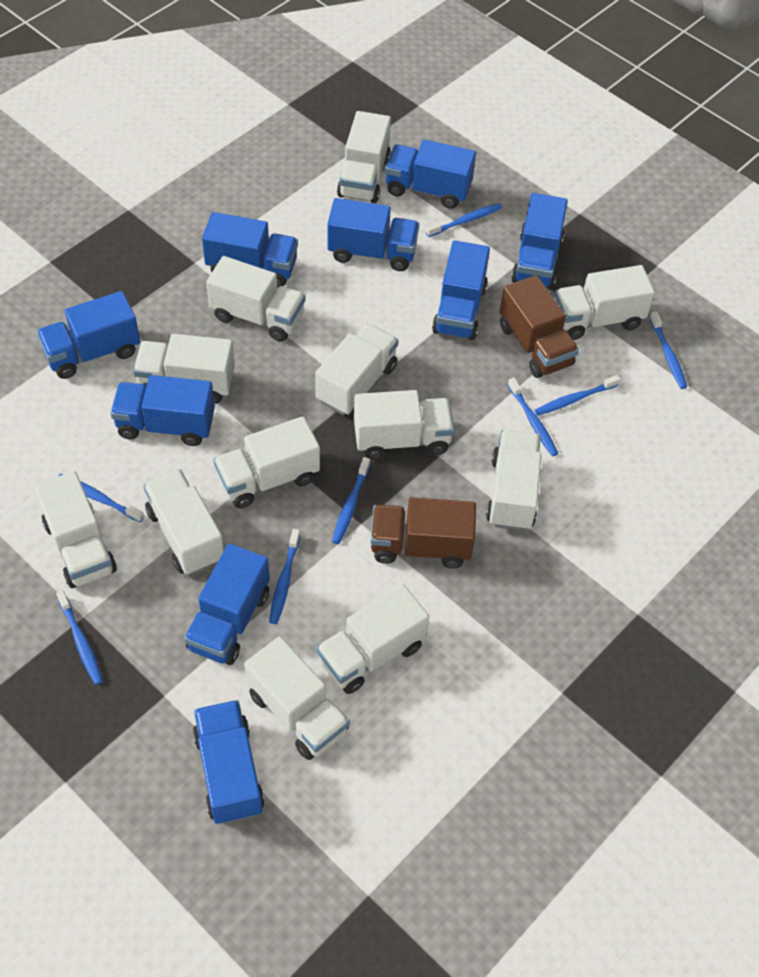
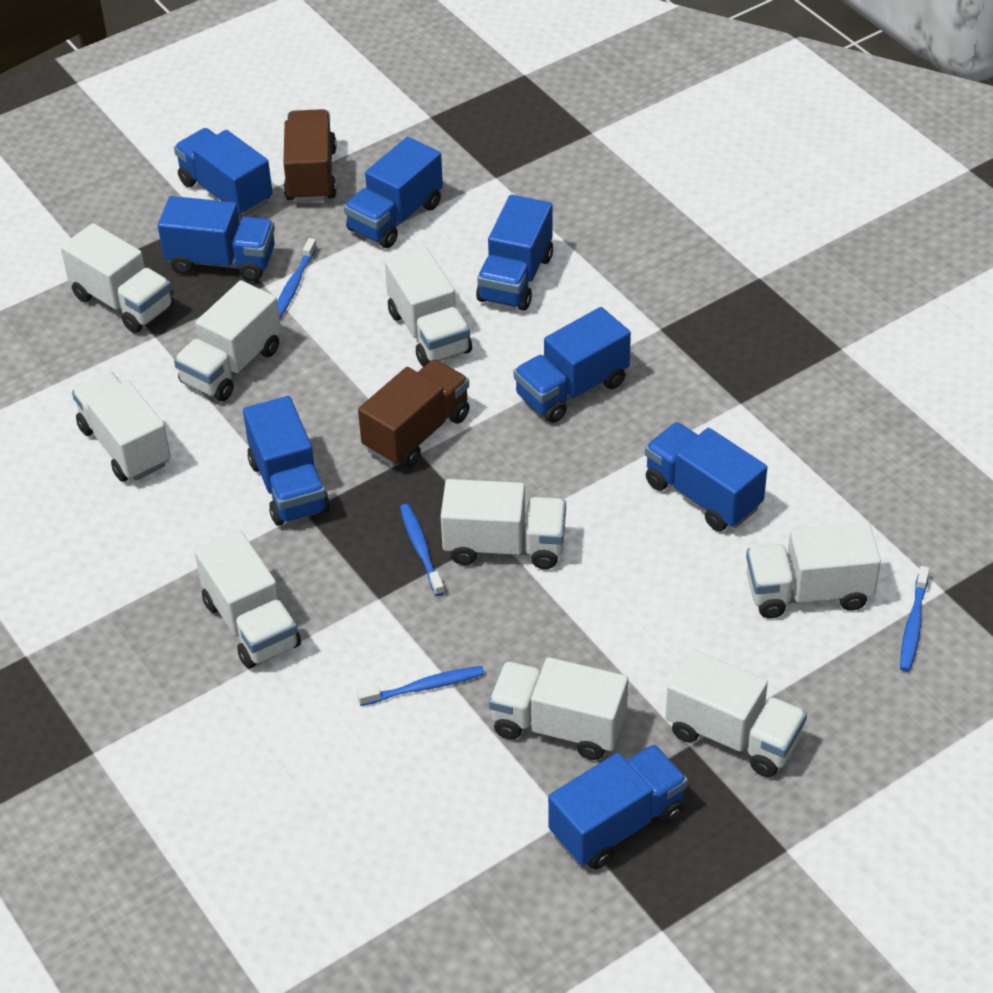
blue toothbrush: 8 -> 4
blue truck: 9 -> 8
white truck: 12 -> 9

